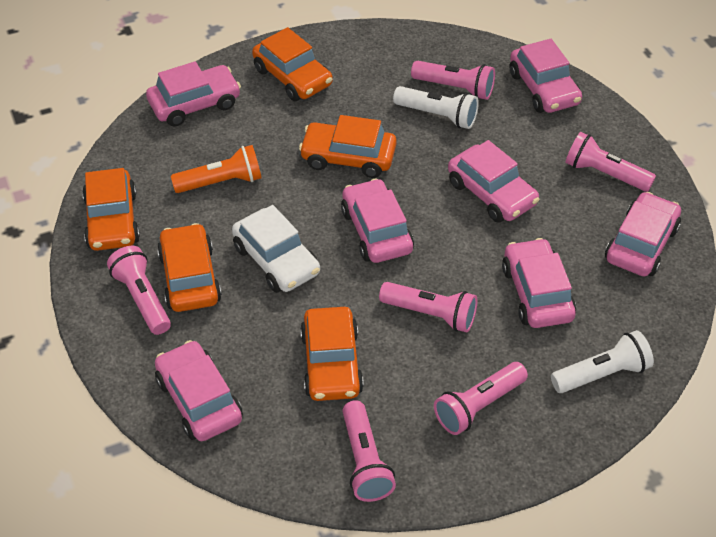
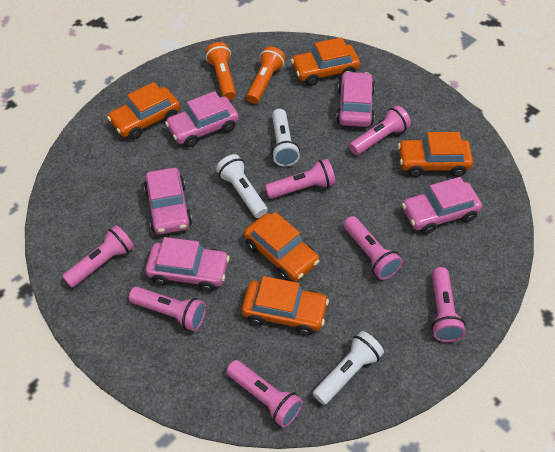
orange flashlight: 1 -> 2
pink car: 7 -> 5
pink flashlight: 6 -> 7
white car: 1 -> 0
white flashlight: 2 -> 3

